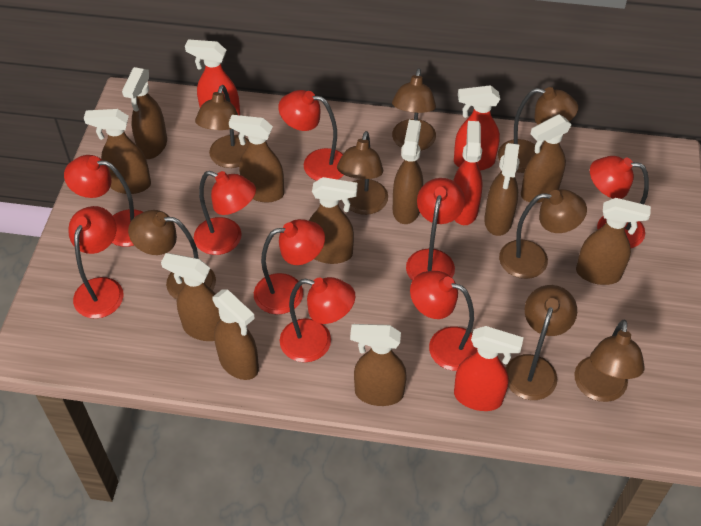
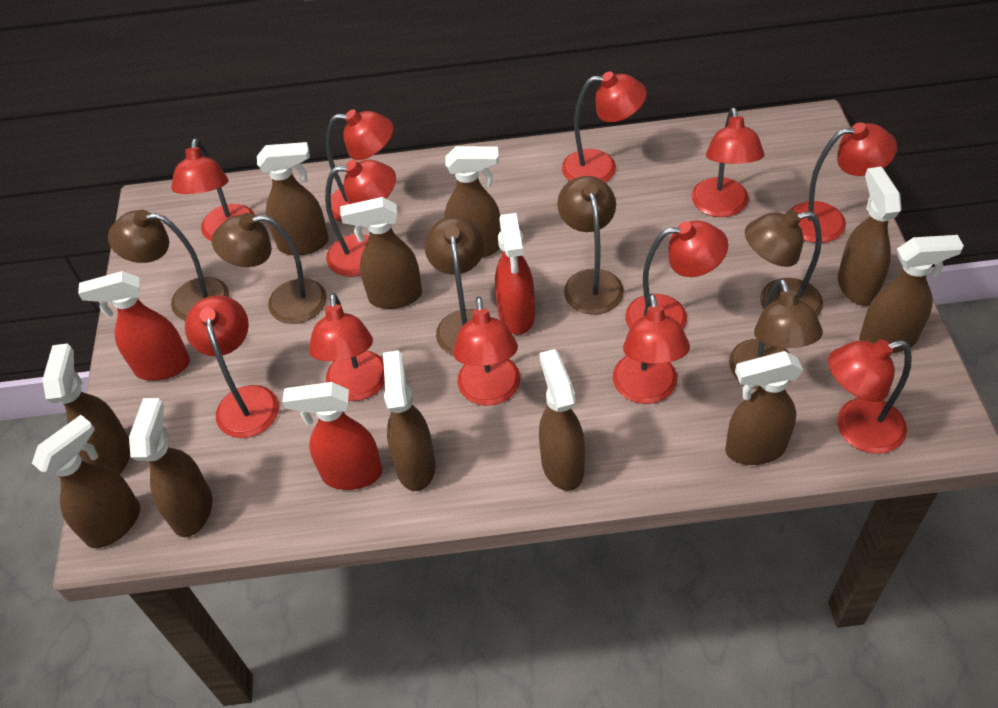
brown lamp: 8 -> 6
red lamp: 9 -> 12
red spray bottle: 4 -> 3

